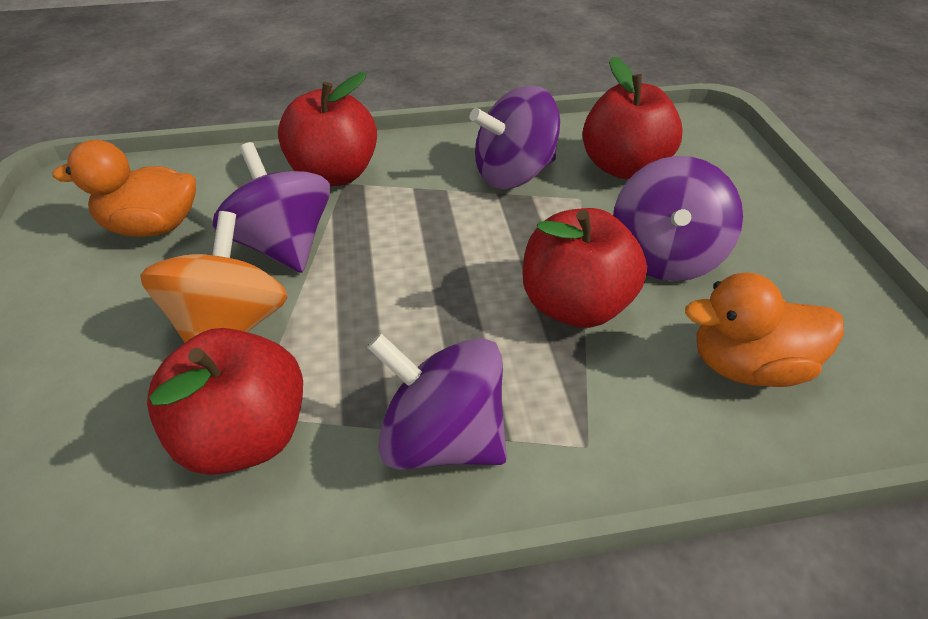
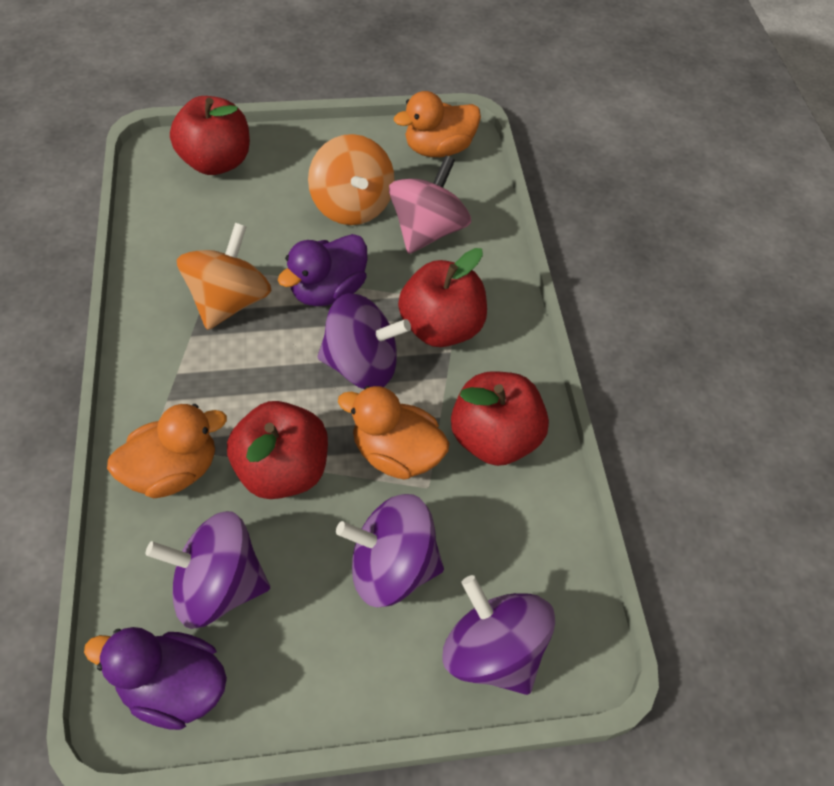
orange duck: 2 -> 3
orange spinning top: 1 -> 2
pink spinning top: 0 -> 1
purple duck: 0 -> 2

